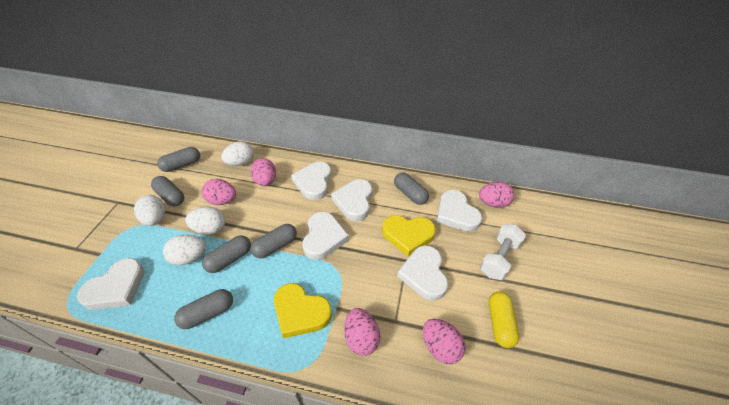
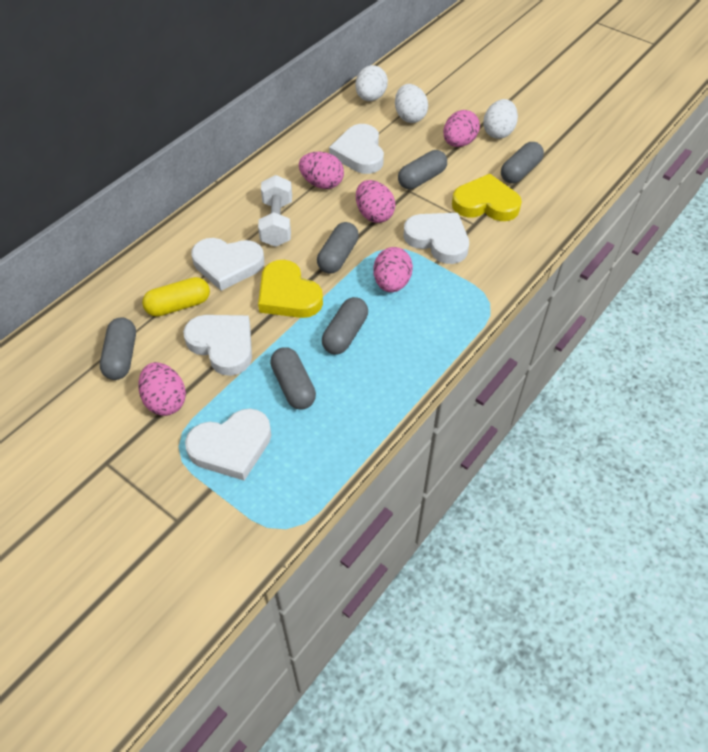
white egg: 4 -> 3
white heart: 6 -> 5

